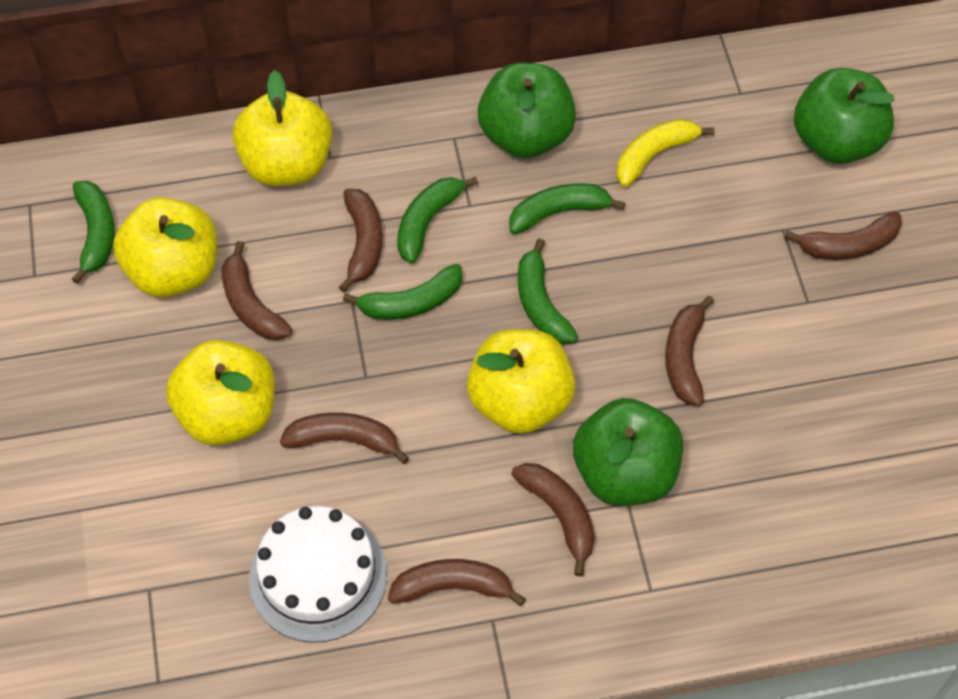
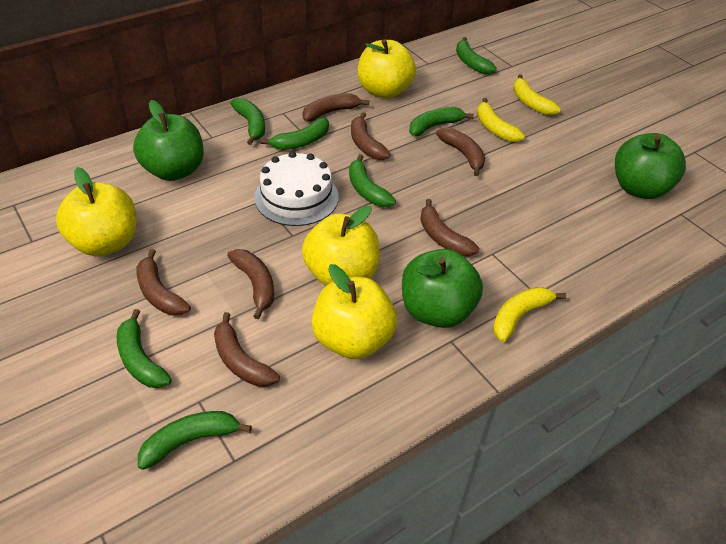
green banana: 5 -> 7
yellow banana: 1 -> 3

